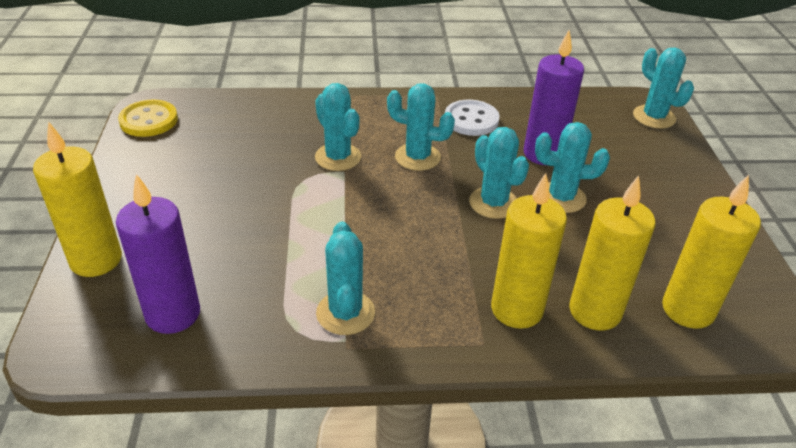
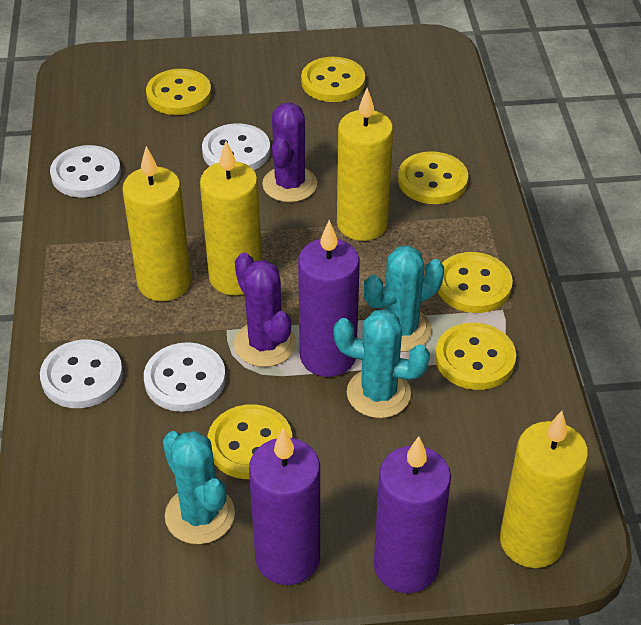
purple cactus: 0 -> 2
purple candle: 2 -> 3
turquoise cactus: 6 -> 3
white button: 1 -> 4
yellow button: 1 -> 6

